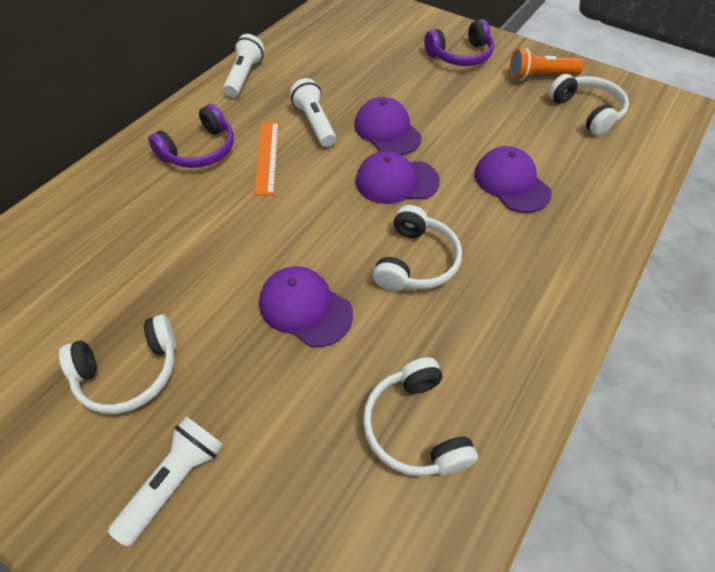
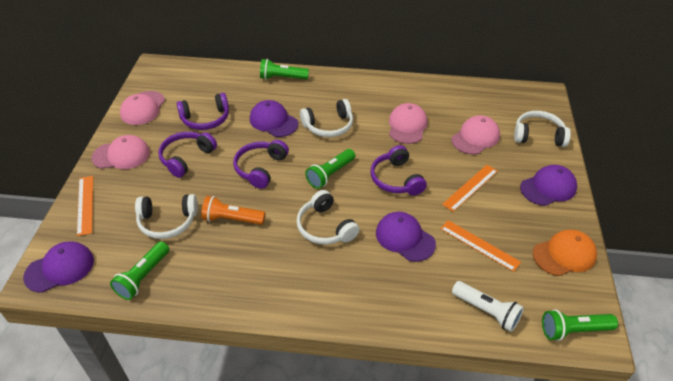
green flashlight: 0 -> 4
orange cap: 0 -> 1
orange ruler: 1 -> 3
pink cap: 0 -> 4
purple headphones: 2 -> 4
white flashlight: 3 -> 1

